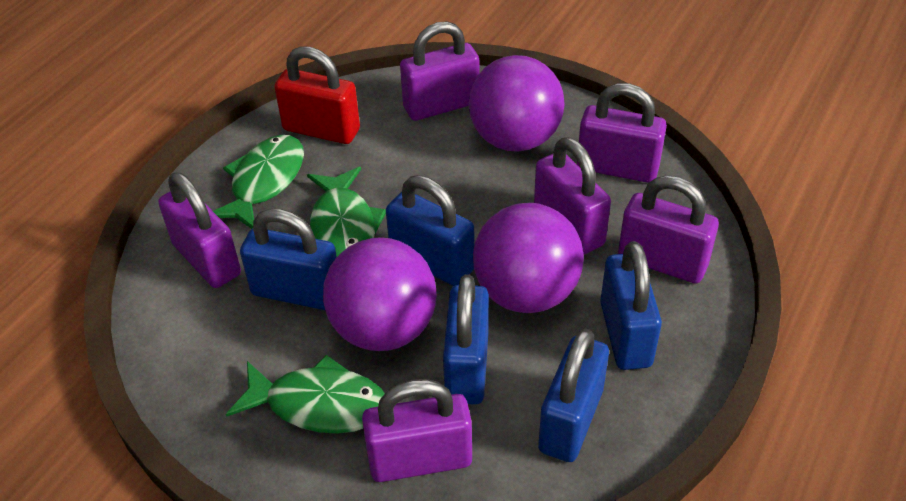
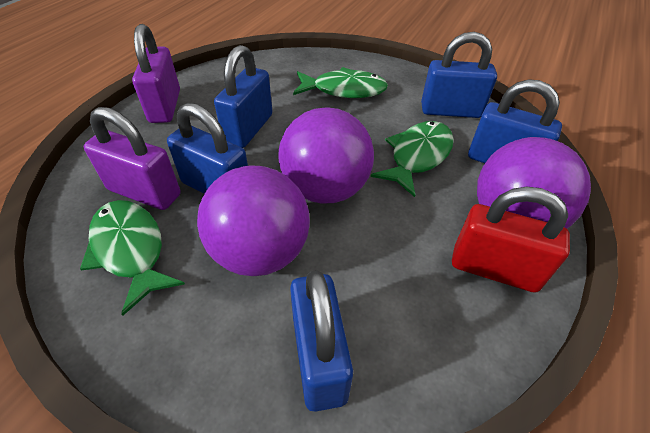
purple padlock: 6 -> 2

